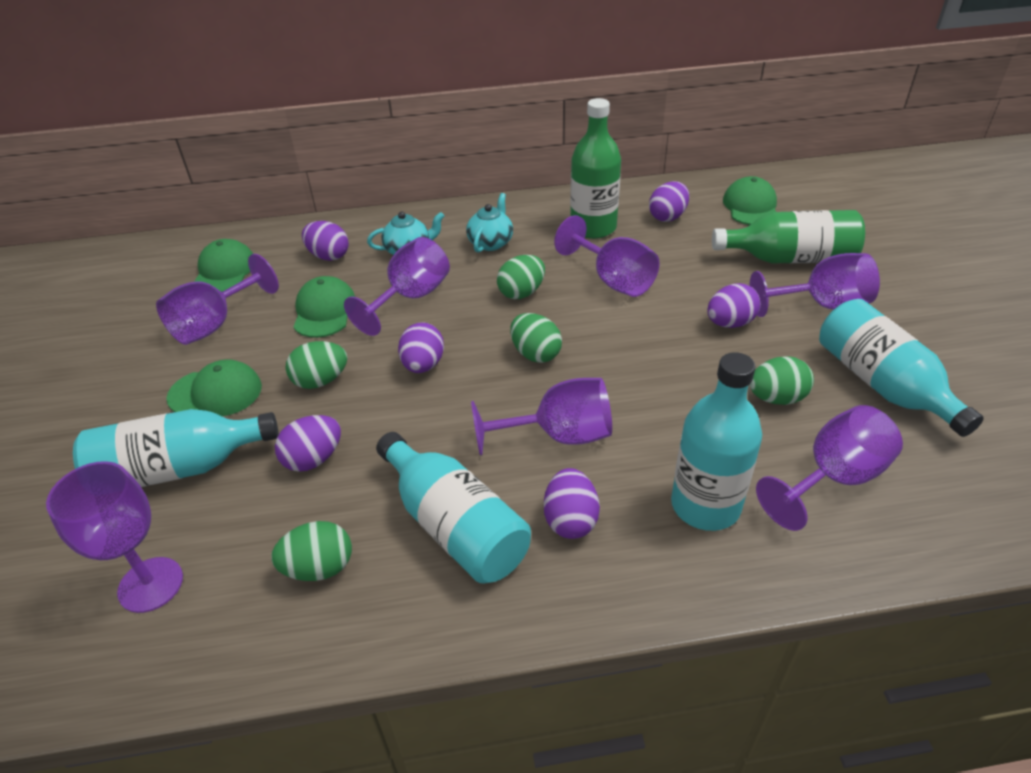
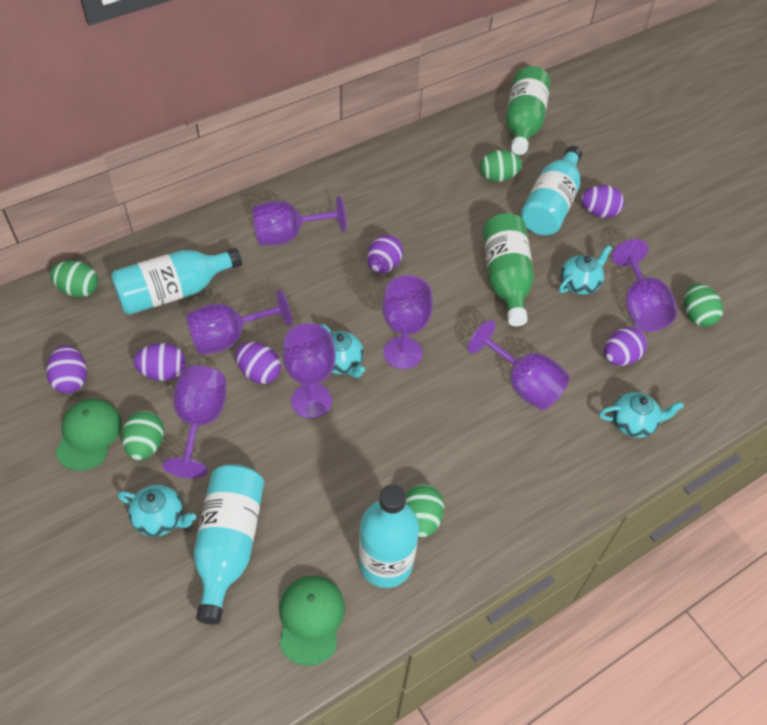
green cap: 4 -> 2
turquoise teapot: 2 -> 4

